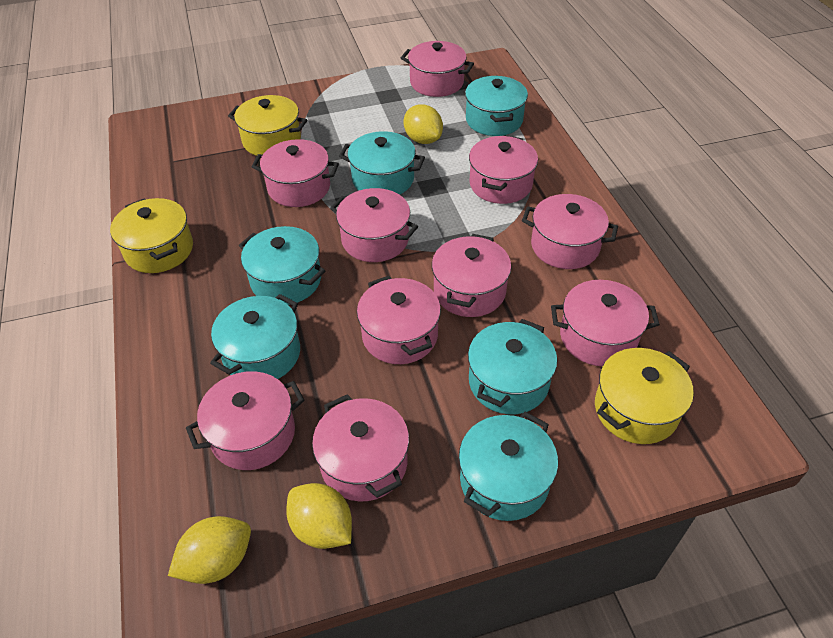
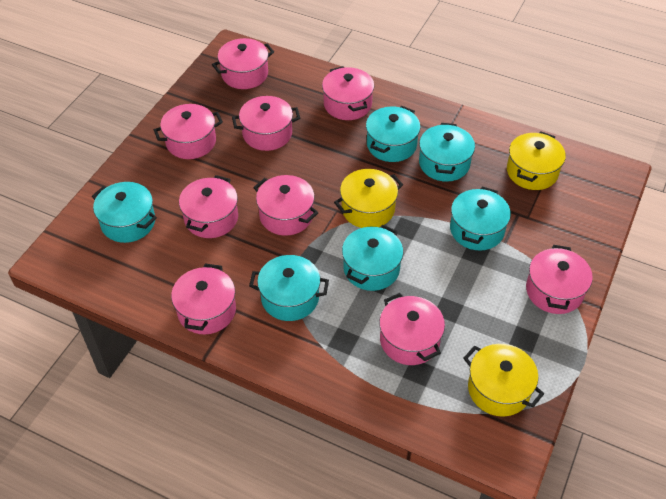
pink pot: 10 -> 9
yellow lemon: 3 -> 0

